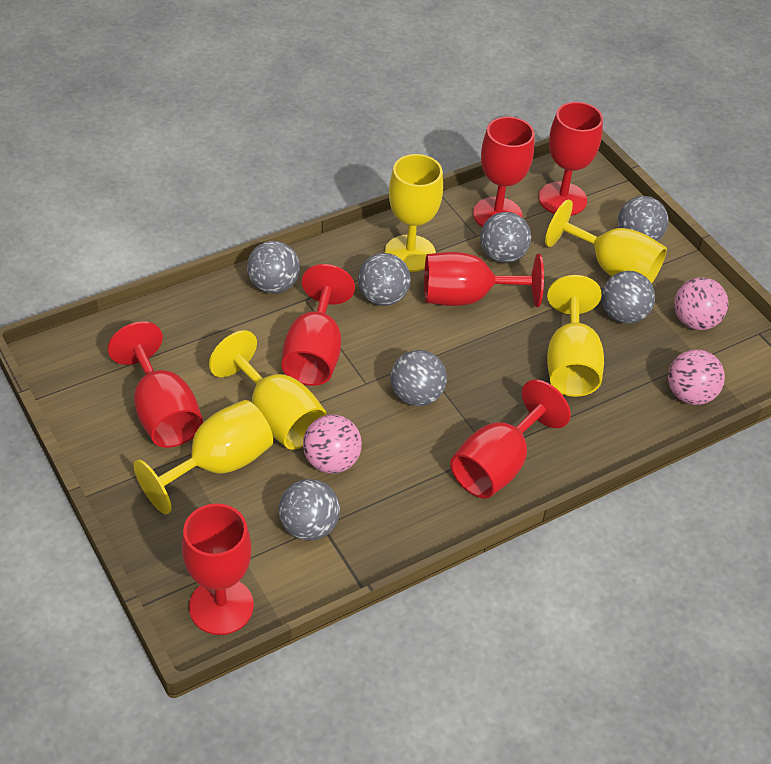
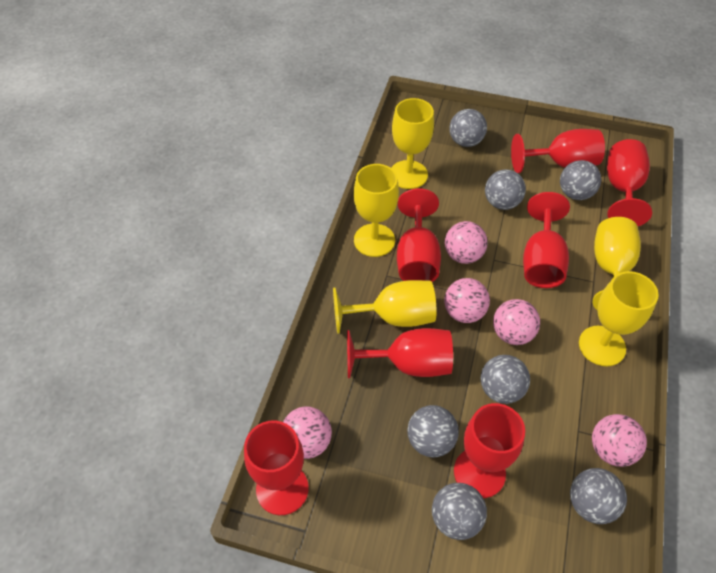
pink ball: 3 -> 5

